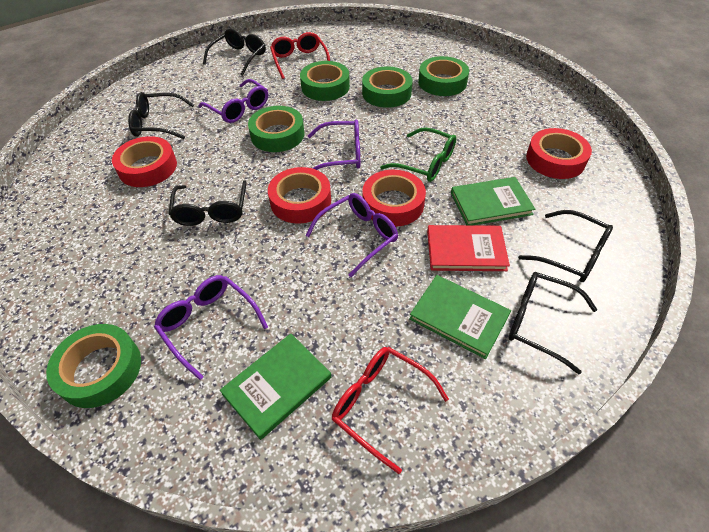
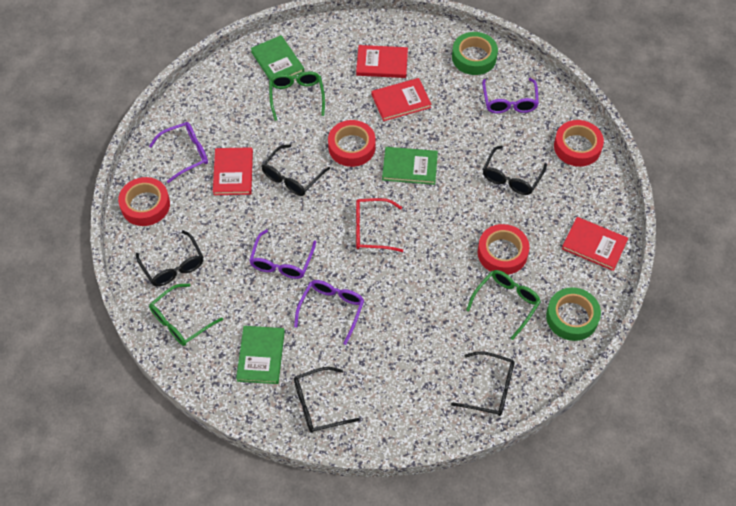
green glasses: 1 -> 3
green tape: 5 -> 2
red book: 1 -> 4
red glasses: 2 -> 1

